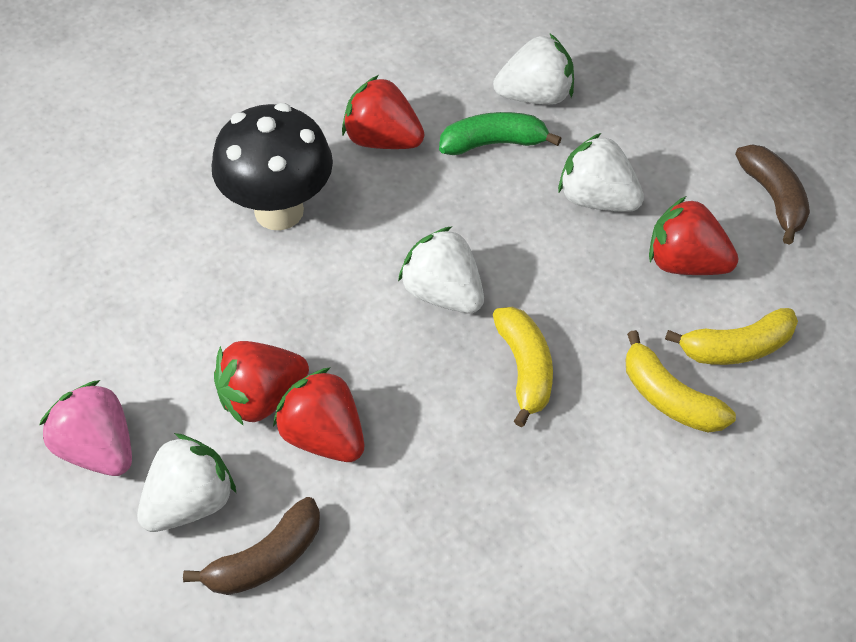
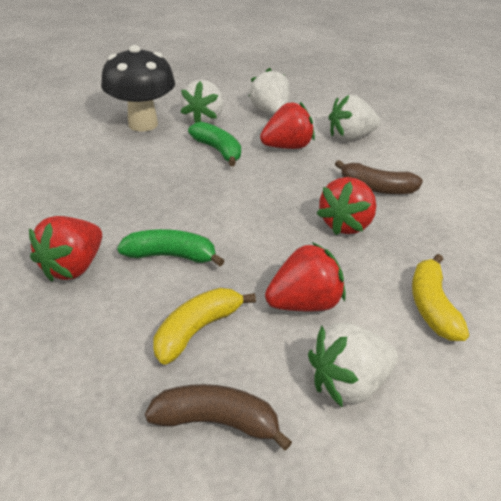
green banana: 1 -> 2
pink strawberry: 1 -> 0
yellow banana: 3 -> 2

